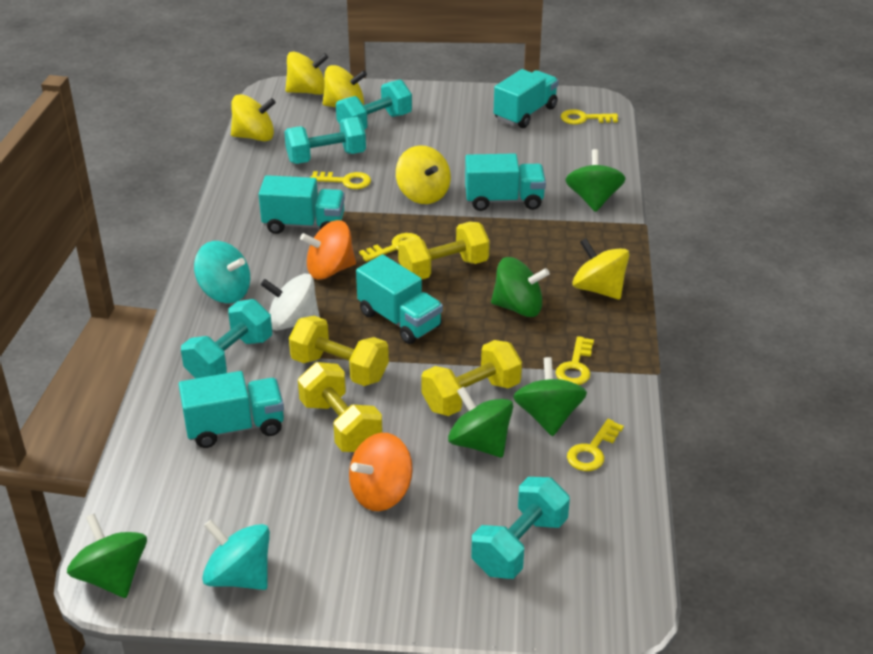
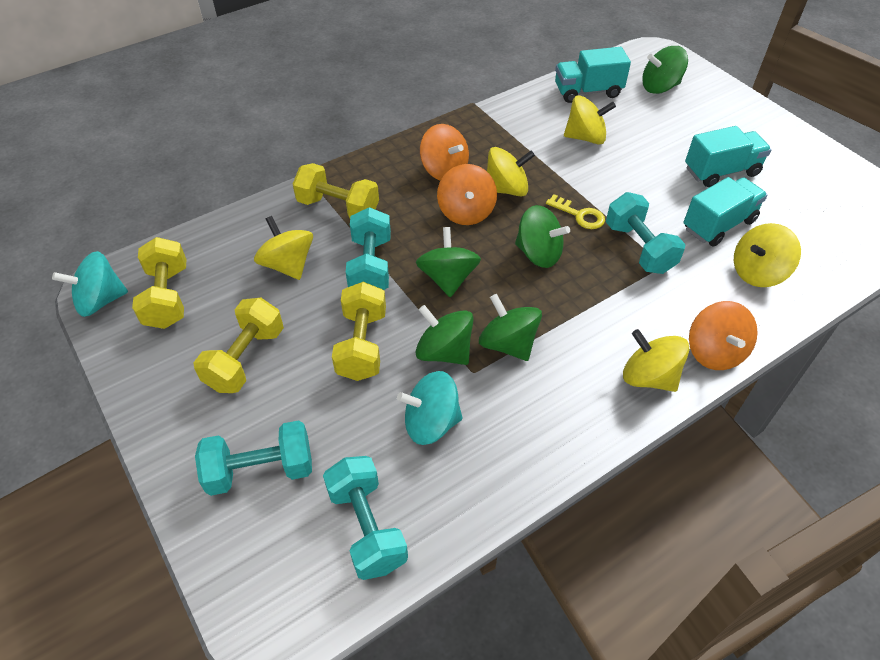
orange spinning top: 2 -> 3
turquoise truck: 5 -> 3
white spinning top: 1 -> 0
yellow key: 5 -> 1

